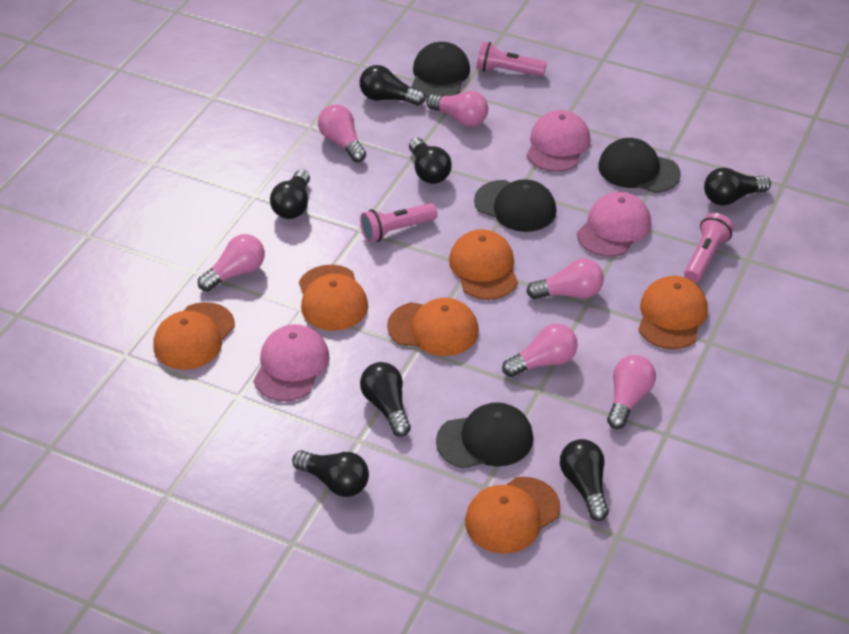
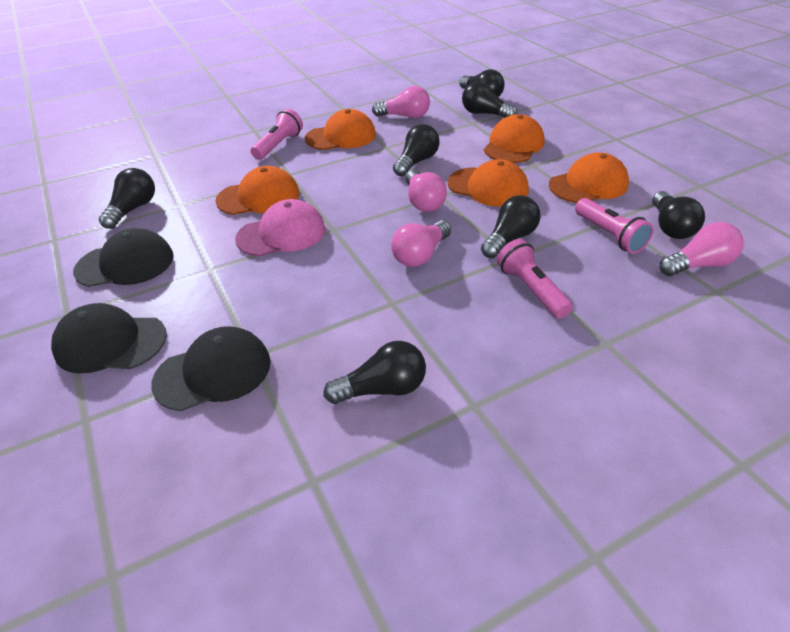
black cap: 4 -> 3
orange cap: 6 -> 5
pink cap: 3 -> 1
pink light bulb: 6 -> 4

